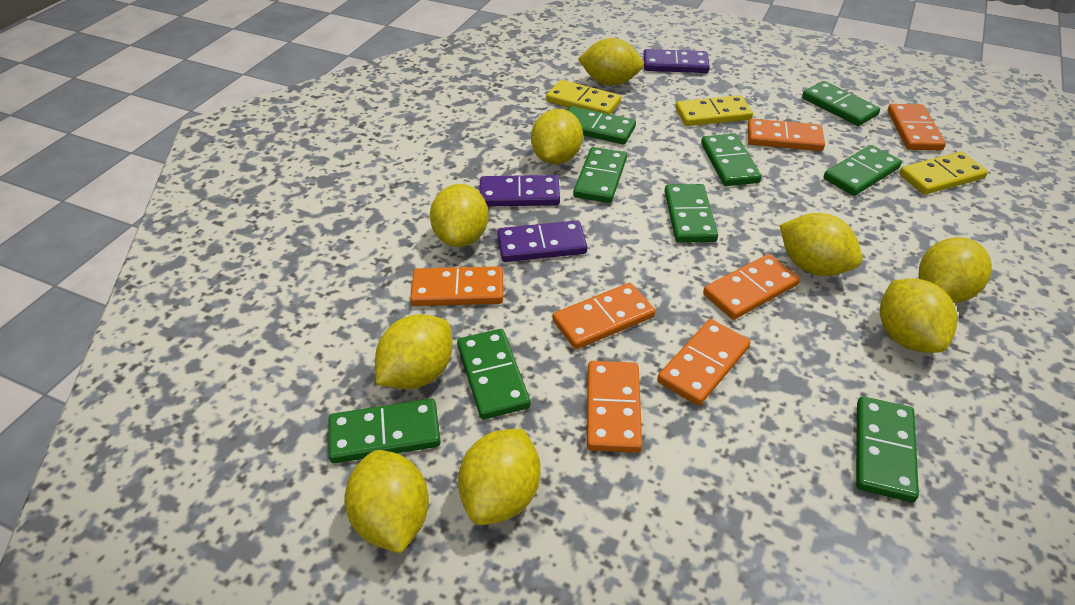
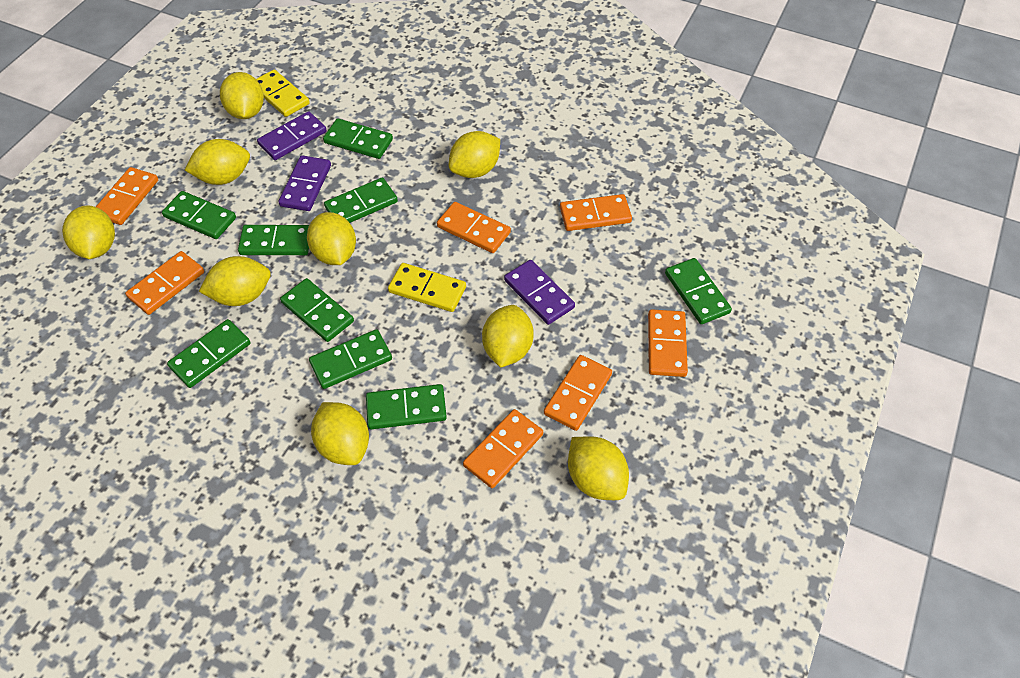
yellow domino: 3 -> 2

